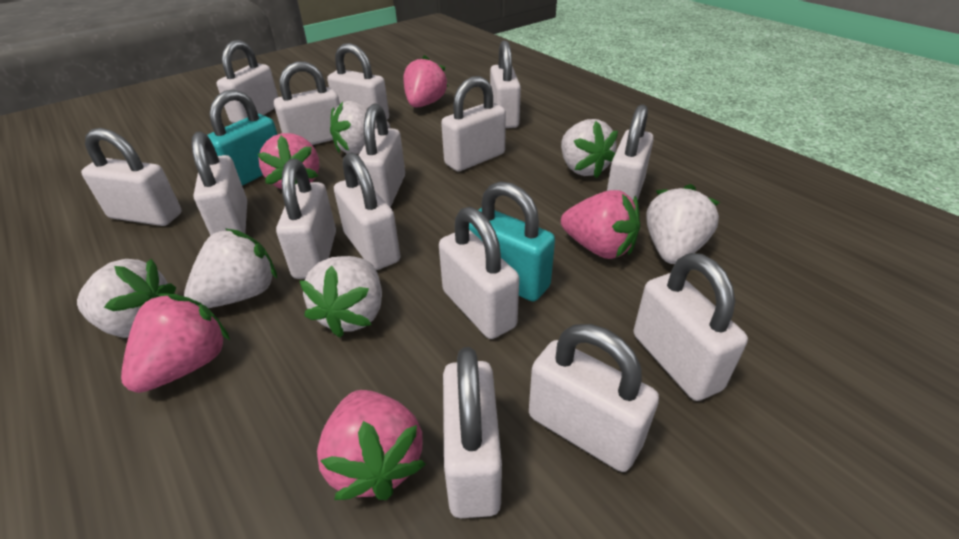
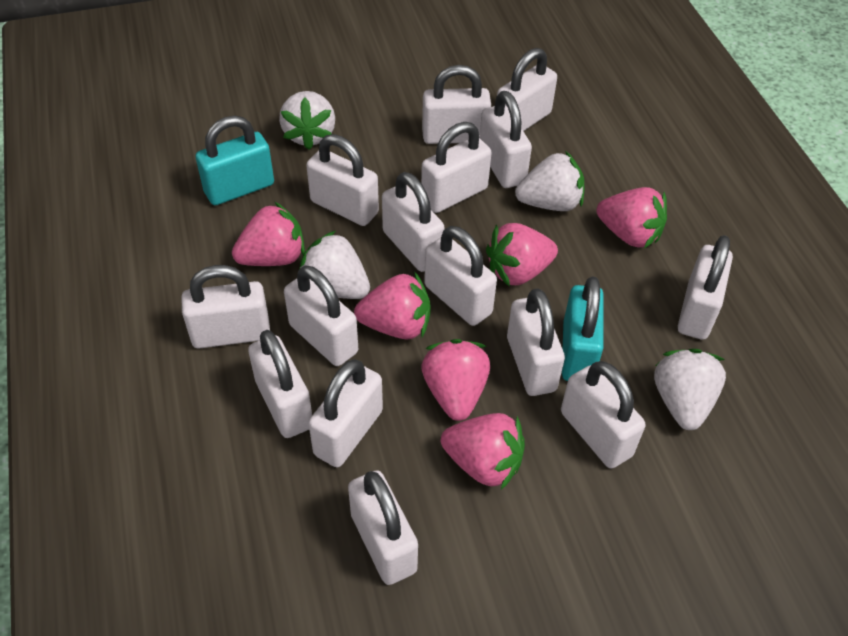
pink strawberry: 5 -> 6
white strawberry: 6 -> 4

